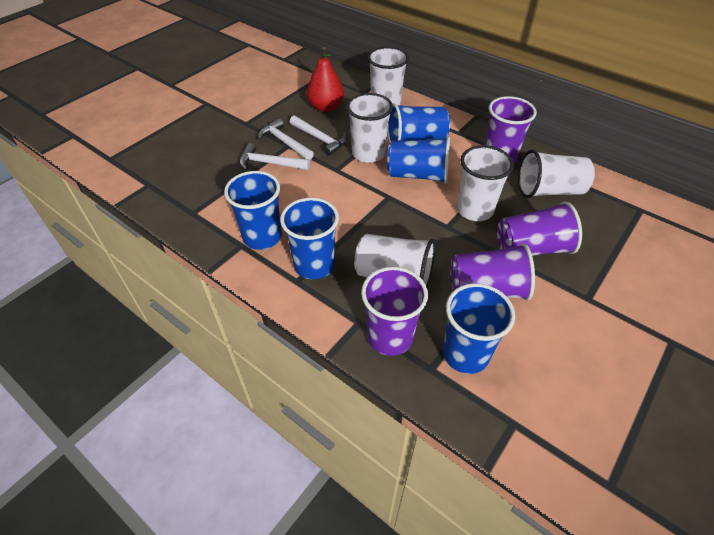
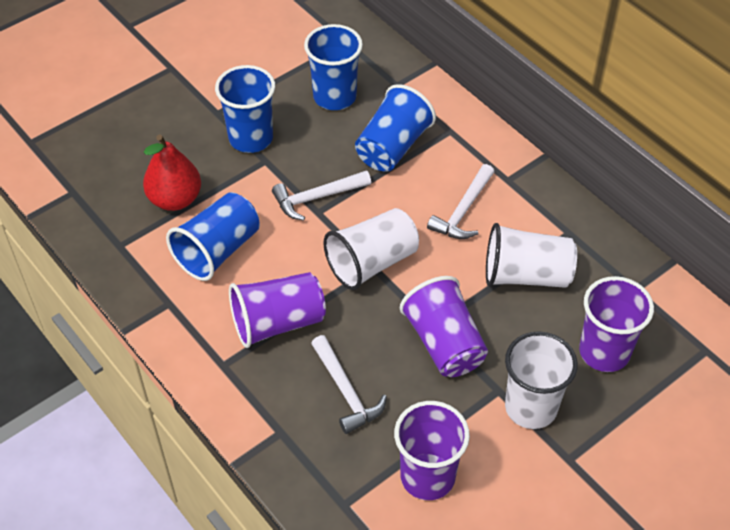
blue cup: 5 -> 4
white cup: 5 -> 3

